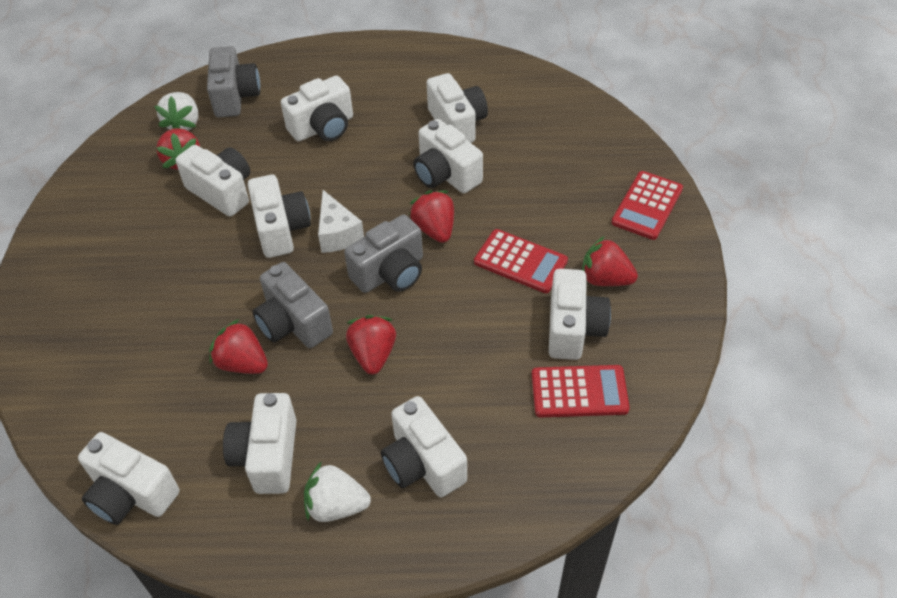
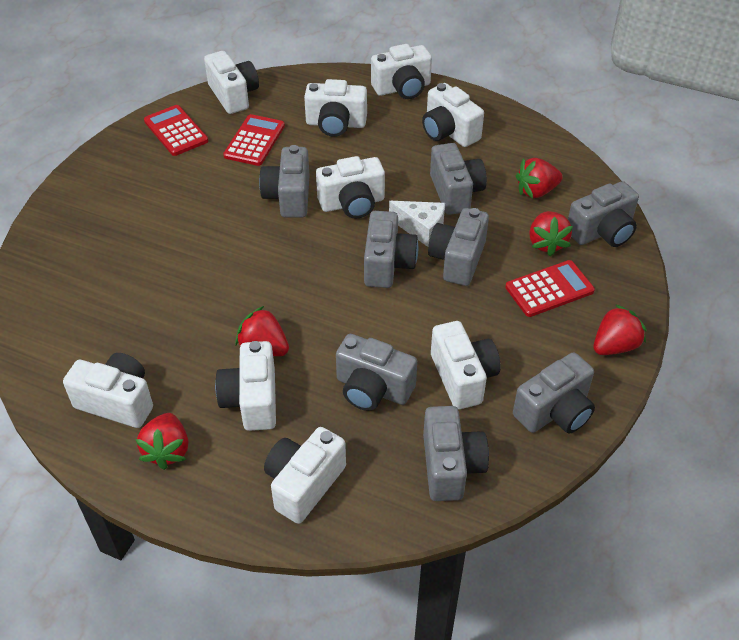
grey camera: 3 -> 8
white strawberry: 2 -> 0

